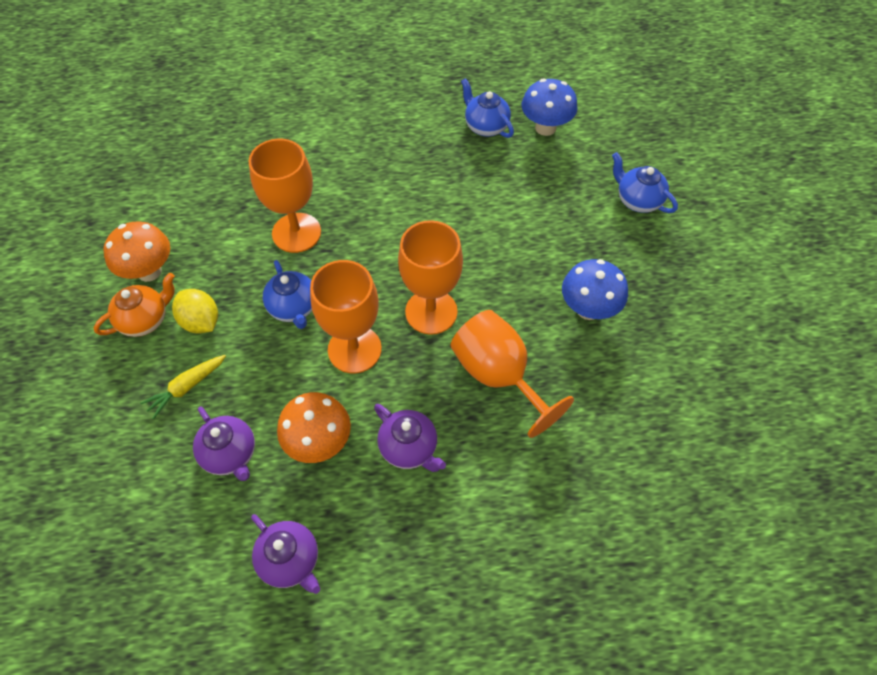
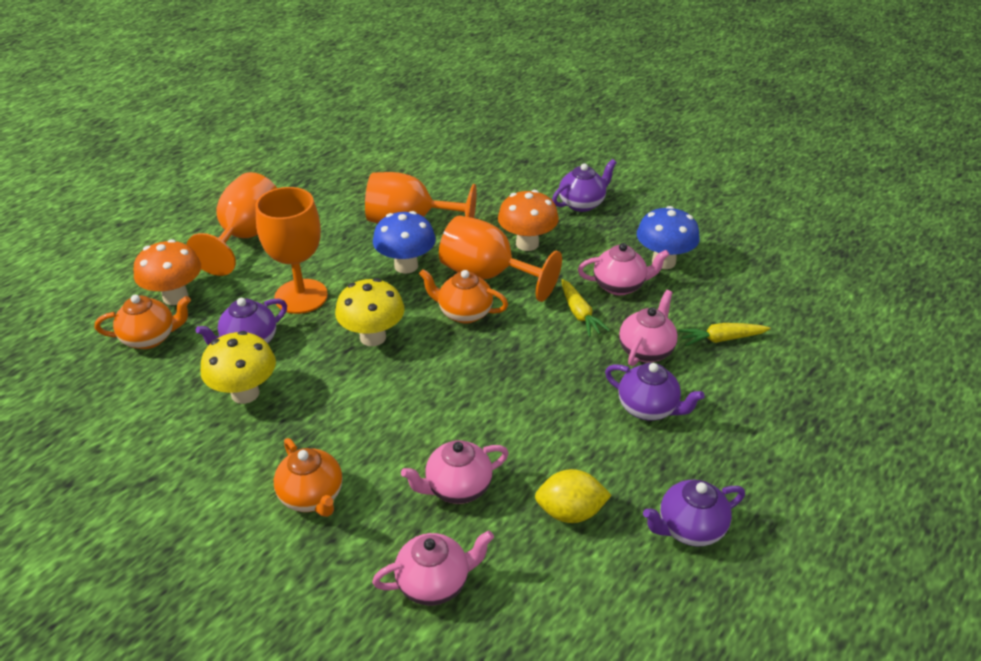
blue teapot: 3 -> 0
orange teapot: 1 -> 3
pink teapot: 0 -> 4
purple teapot: 3 -> 4
yellow carrot: 1 -> 2
yellow mushroom: 0 -> 2

